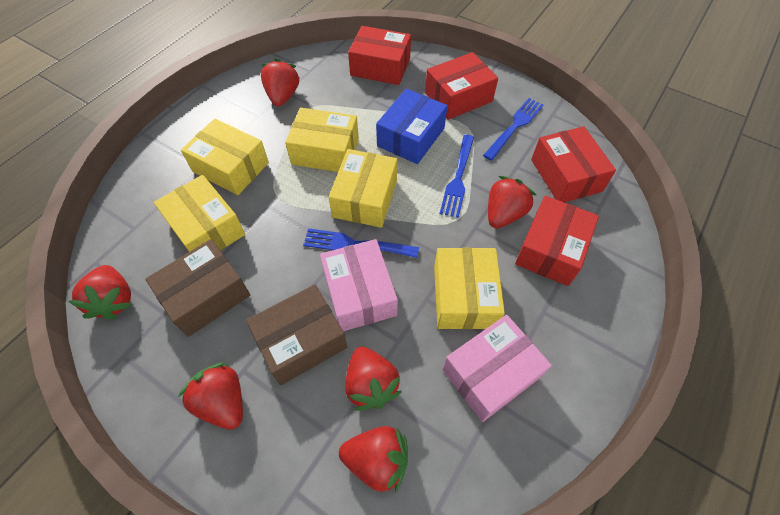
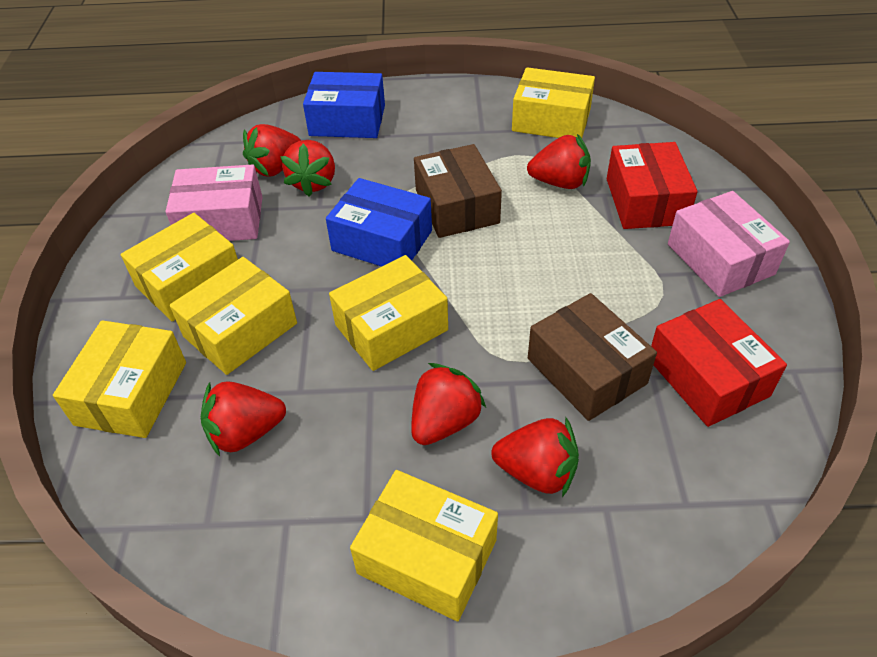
blue box: 1 -> 2
blue fork: 3 -> 0
red box: 4 -> 2
yellow box: 5 -> 6

